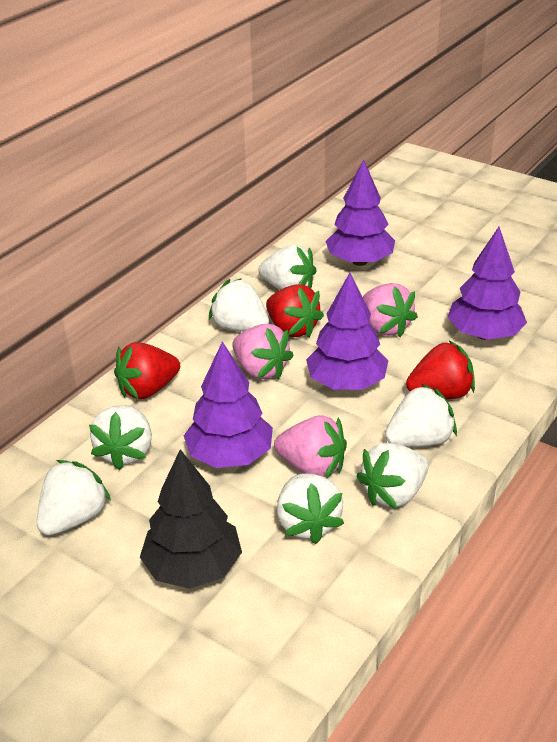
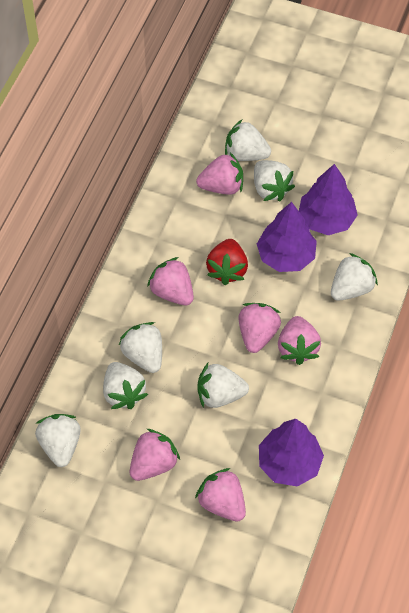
black tree: 1 -> 0
pink strawberry: 3 -> 6
purple tree: 4 -> 3
red strawberry: 3 -> 1

